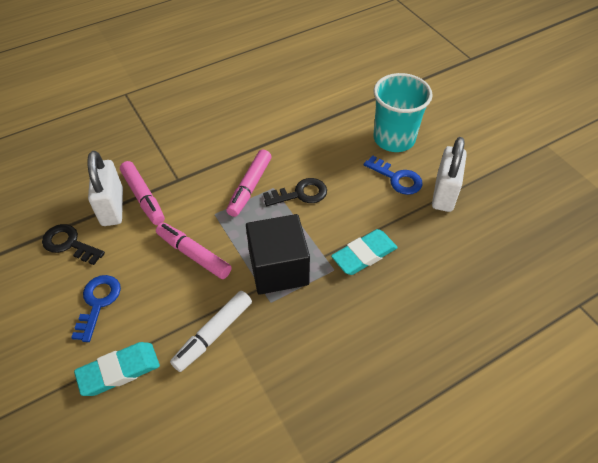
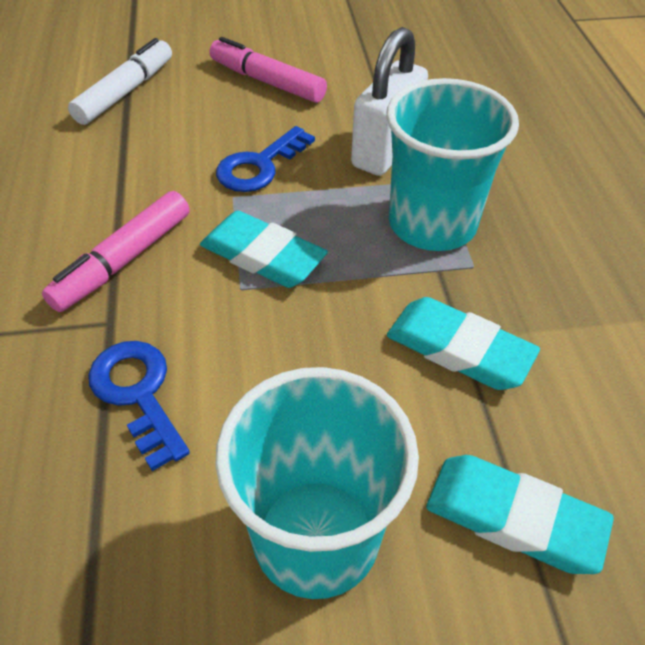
black cube: 1 -> 0
black key: 2 -> 0
pink marker: 3 -> 2
turquoise cup: 1 -> 2
turquoise eraser: 2 -> 3
white padlock: 2 -> 1

